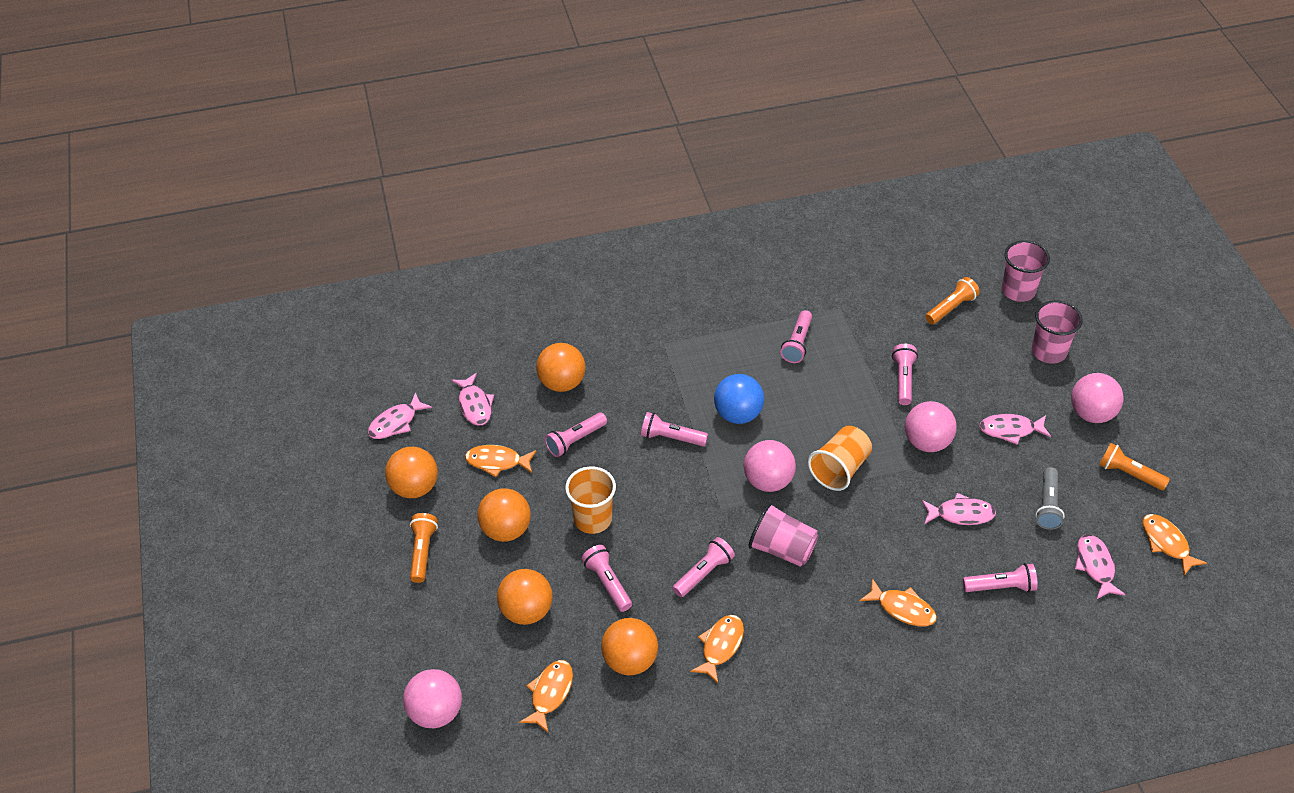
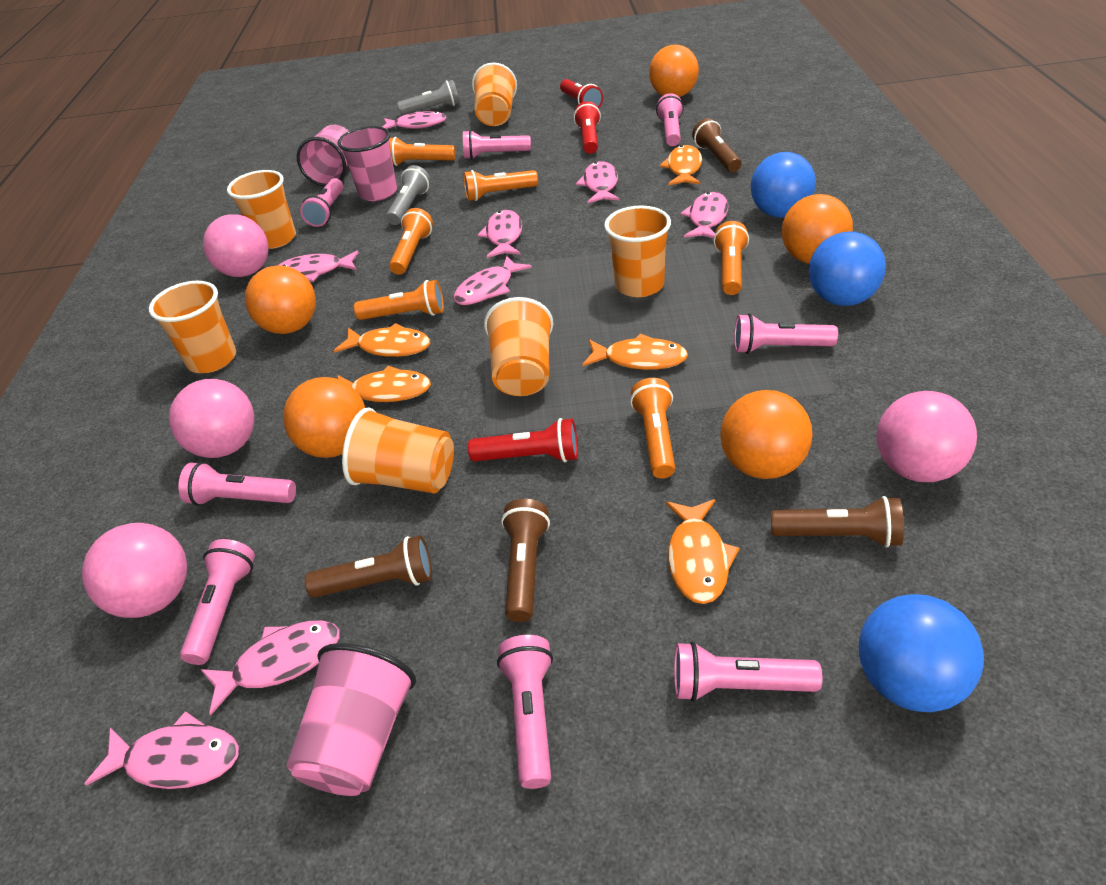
blue ball: 1 -> 3
brown flashlight: 0 -> 4
grey flashlight: 1 -> 2
orange cup: 2 -> 6
orange flashlight: 3 -> 6
pink fish: 5 -> 8
pink flashlight: 7 -> 8
red flashlight: 0 -> 3

